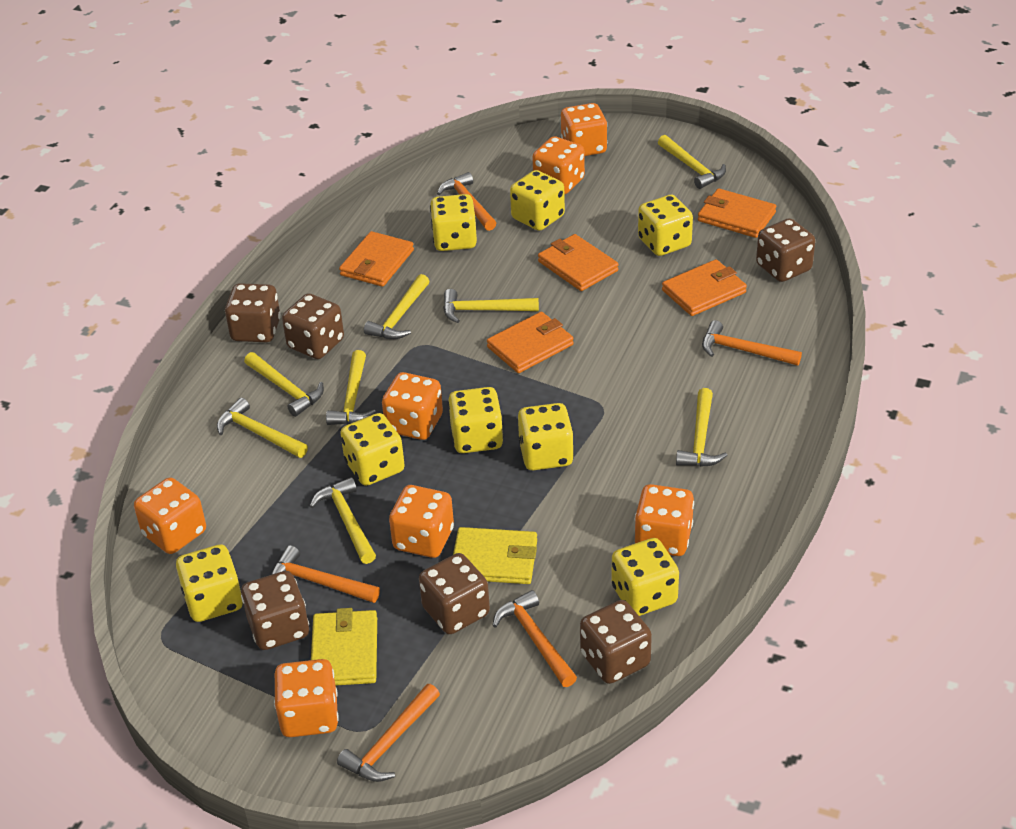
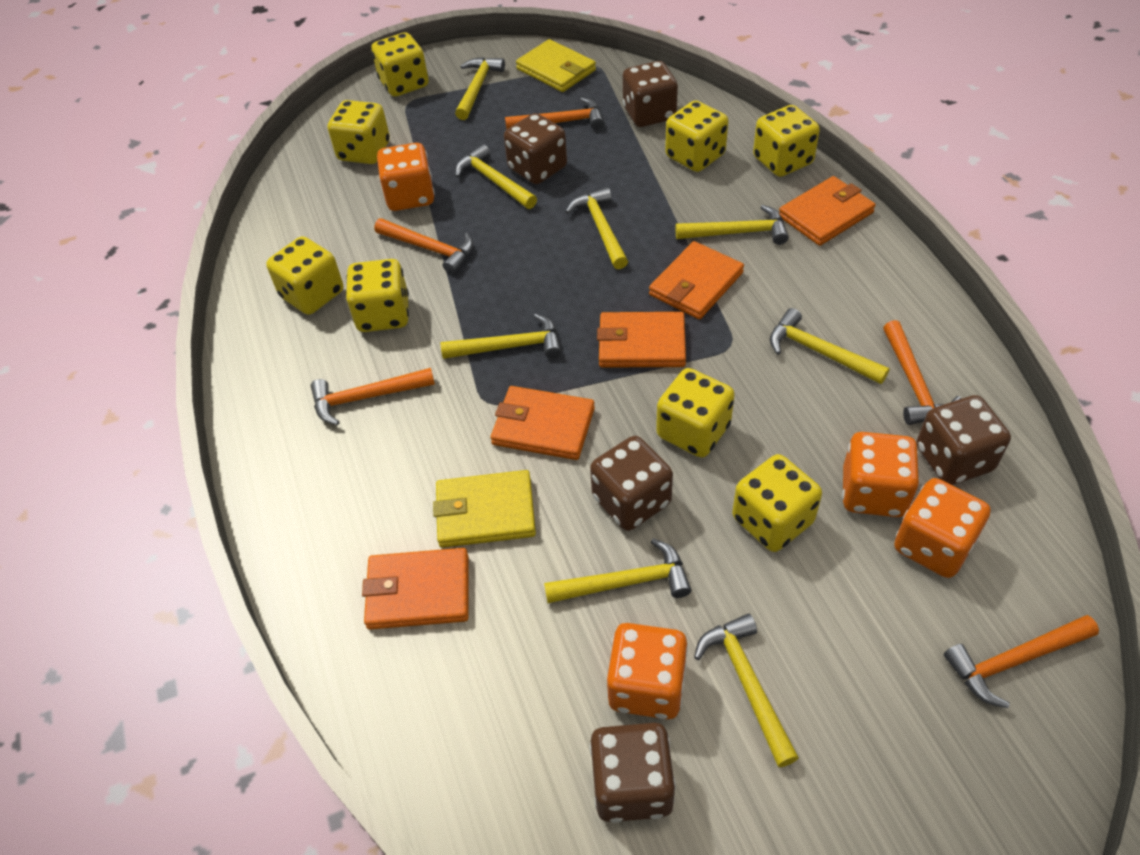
brown dice: 6 -> 5
orange dice: 7 -> 4

